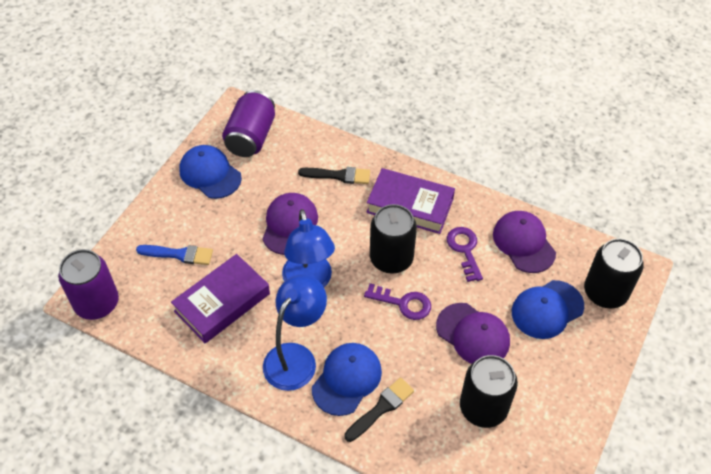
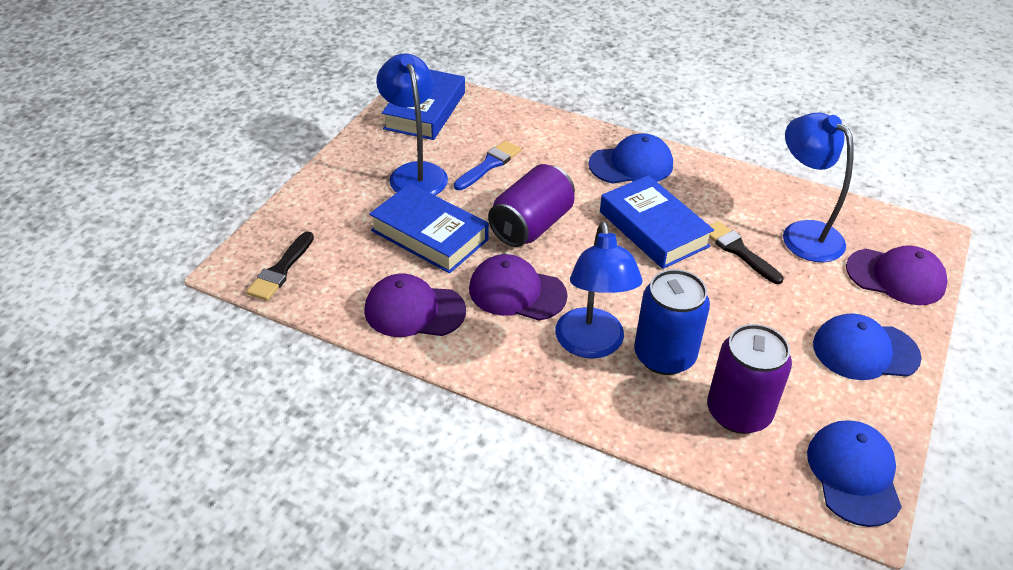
black can: 3 -> 0
blue book: 0 -> 3
blue can: 0 -> 1
blue lamp: 2 -> 3
purple book: 2 -> 0
purple key: 2 -> 0

